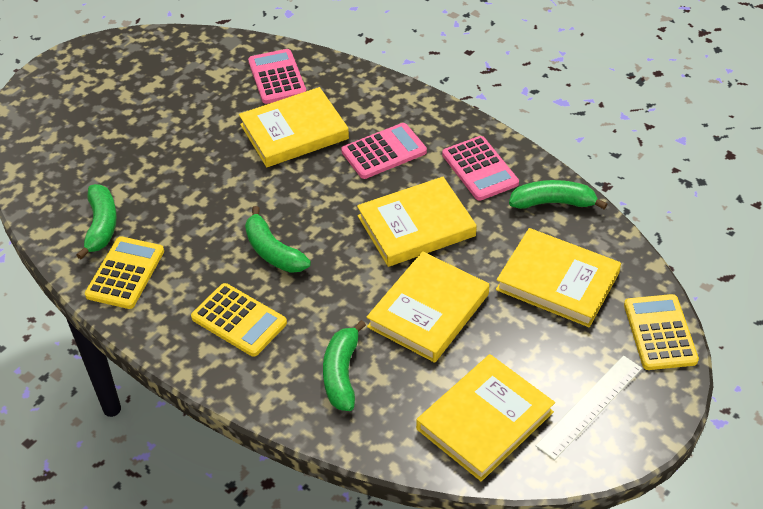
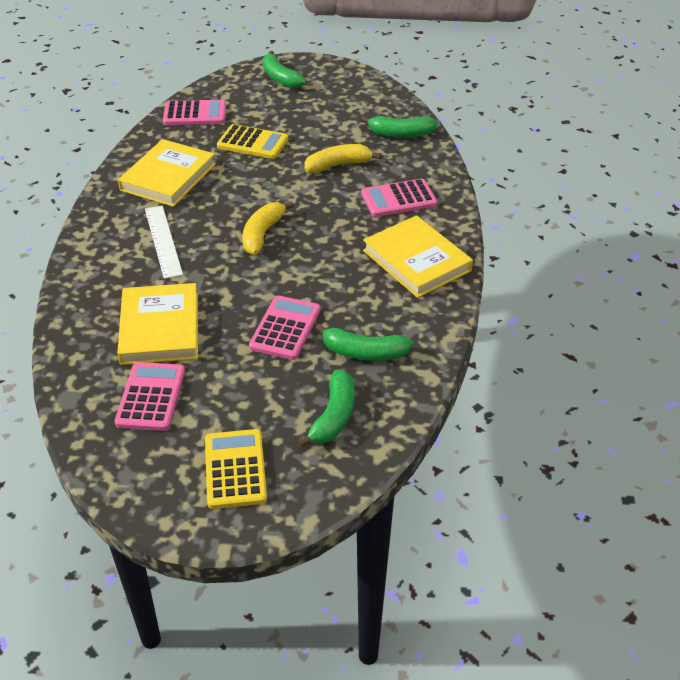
pink calculator: 3 -> 4
yellow banana: 0 -> 2
yellow book: 5 -> 3
yellow calculator: 3 -> 2

